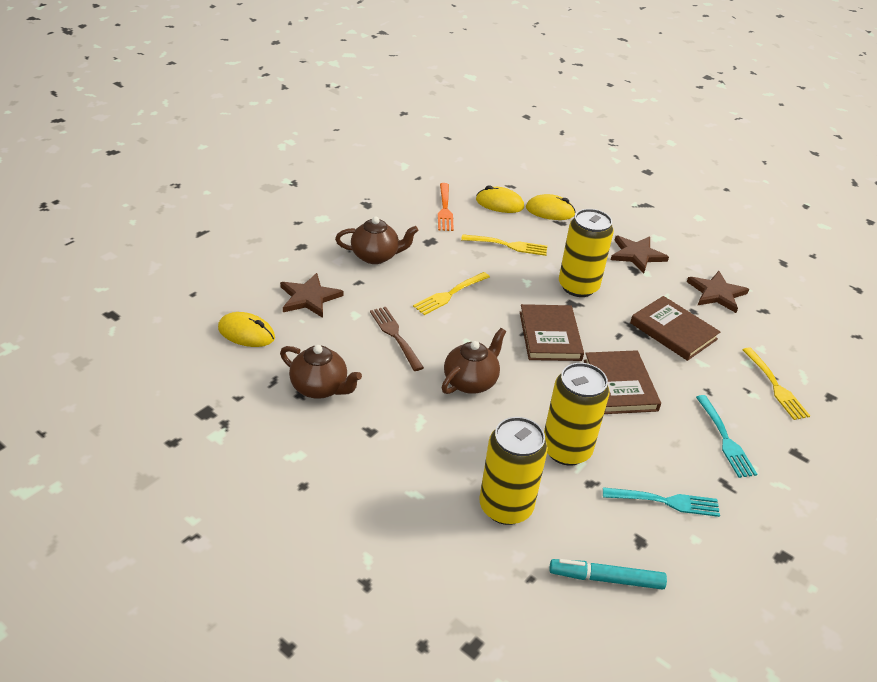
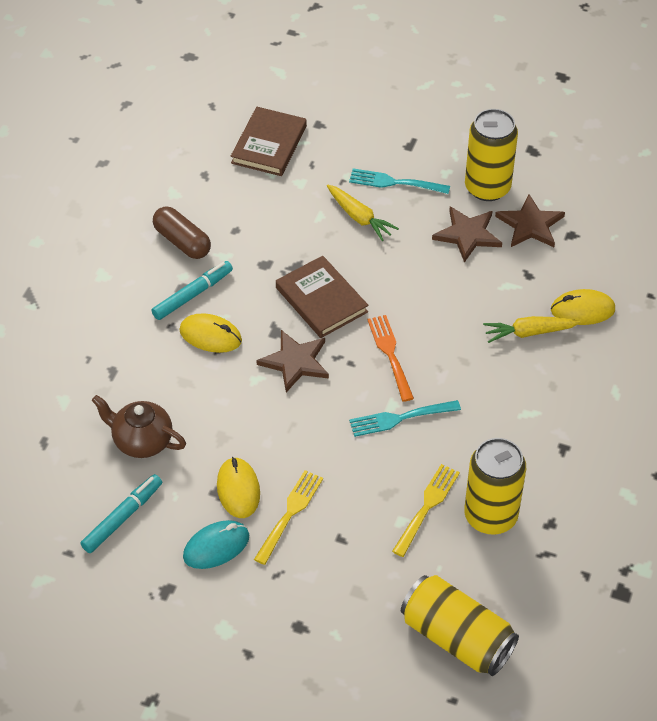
brown book: 3 -> 2
brown capsule: 0 -> 1
brown fork: 1 -> 0
brown teapot: 3 -> 1
turquoise marker: 1 -> 2
turquoise mouse: 0 -> 1
yellow carrot: 0 -> 2
yellow fork: 3 -> 2

